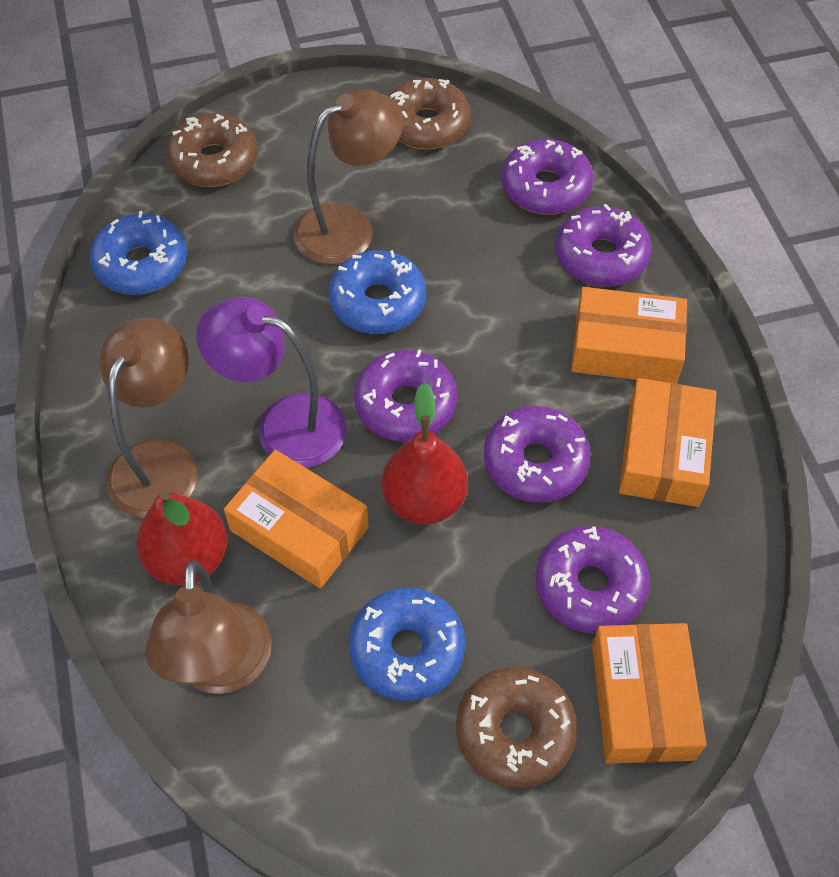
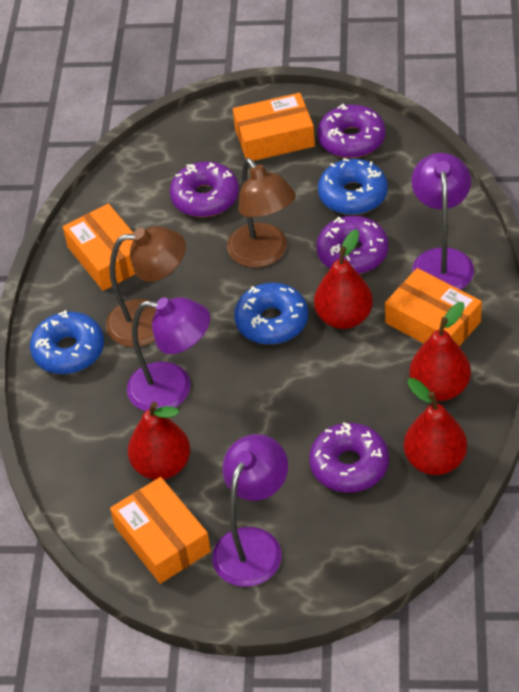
brown donut: 3 -> 0
brown lamp: 3 -> 2
purple donut: 5 -> 4
purple lamp: 1 -> 3
red pear: 2 -> 4

